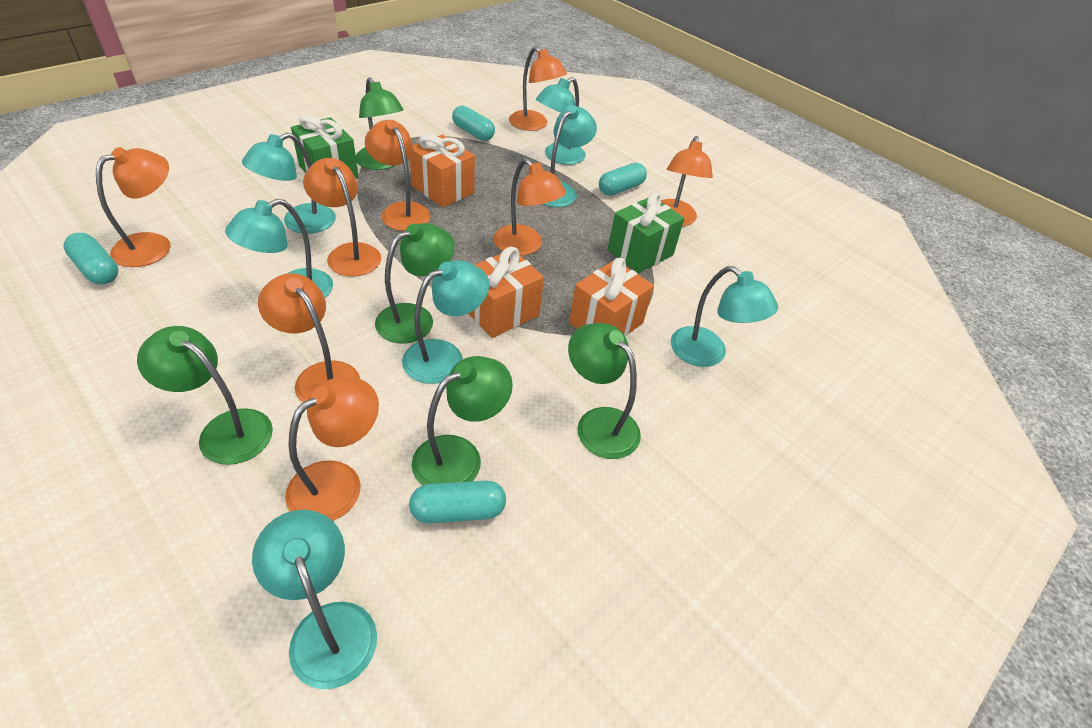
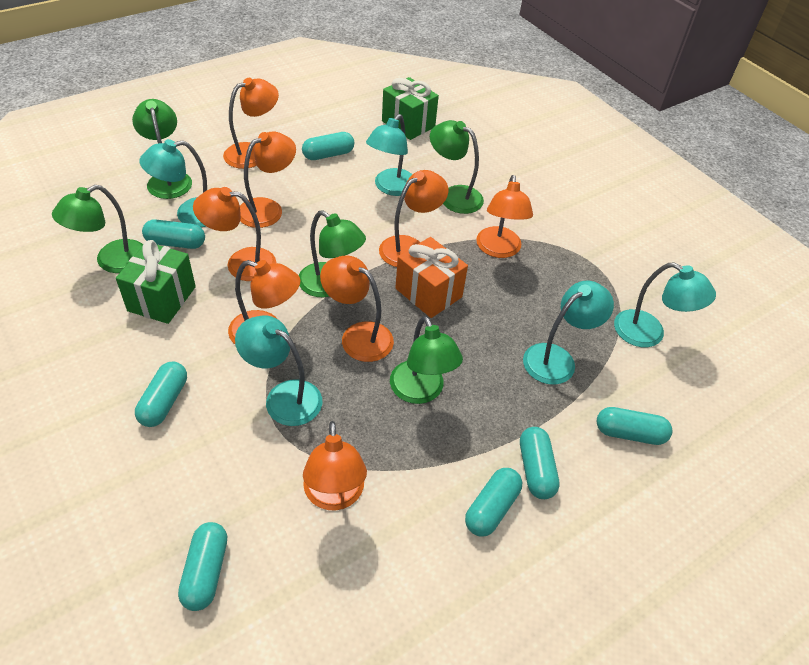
orange gift: 3 -> 1
turquoise capsule: 4 -> 7
turquoise lamp: 7 -> 5

